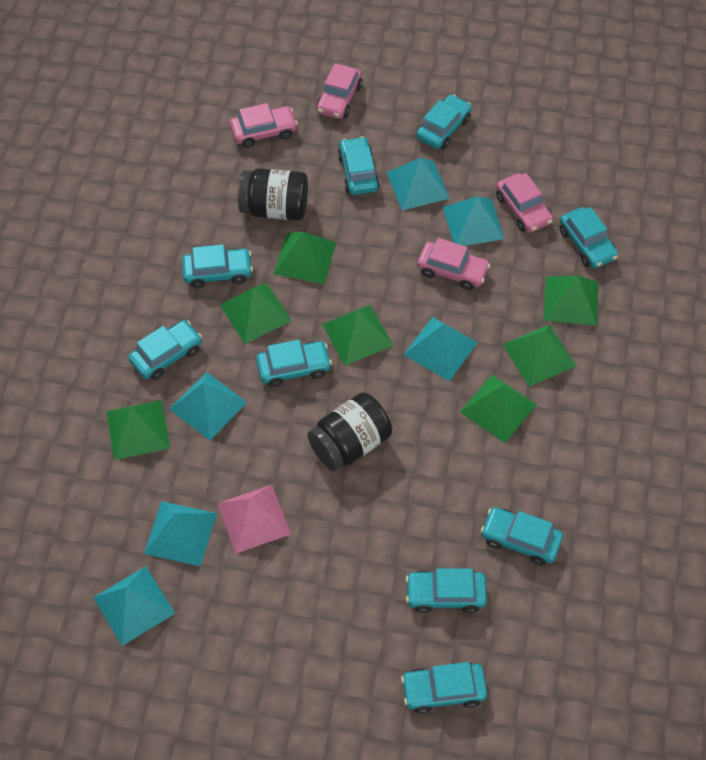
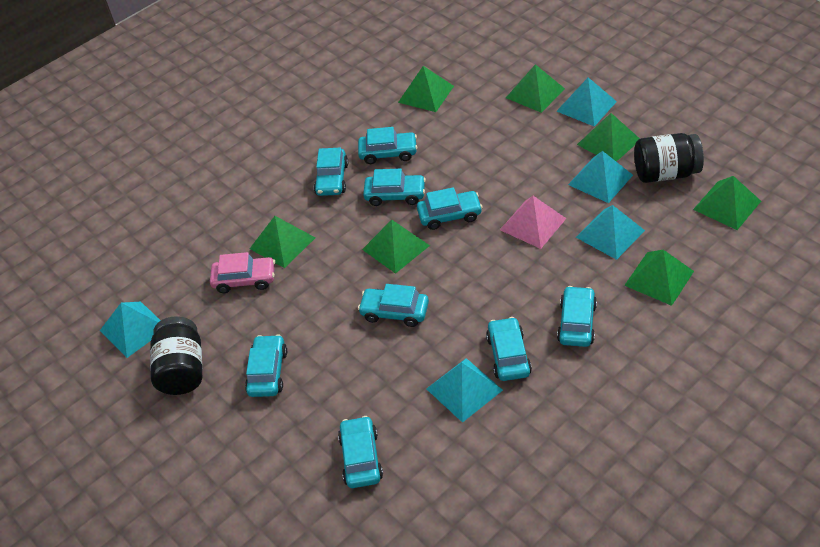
pink car: 4 -> 1
turquoise pyramid: 6 -> 5

